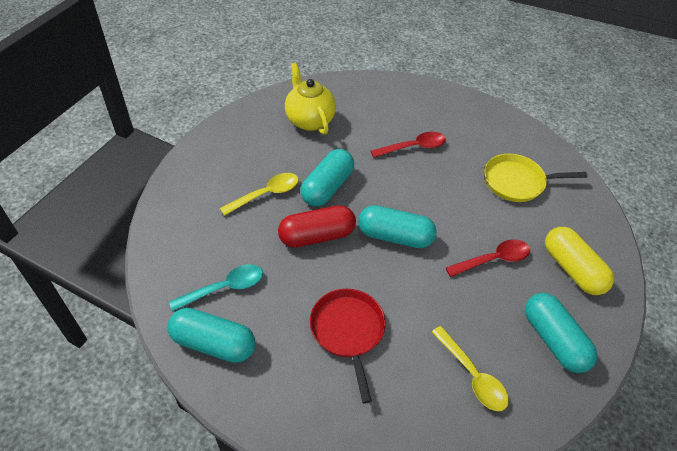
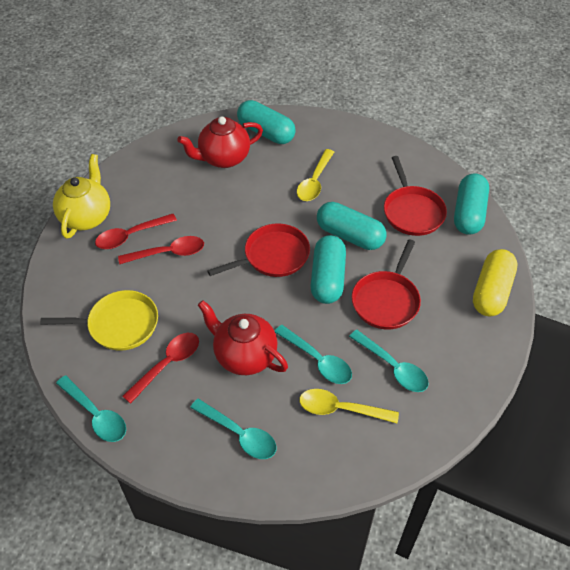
red capsule: 1 -> 0
red pan: 1 -> 3
red spoon: 2 -> 3
red teapot: 0 -> 2
turquoise spoon: 1 -> 4

